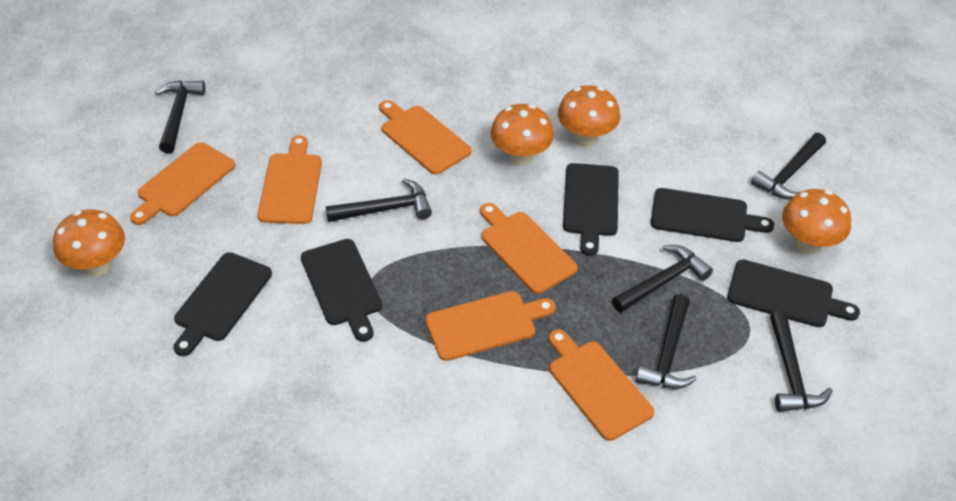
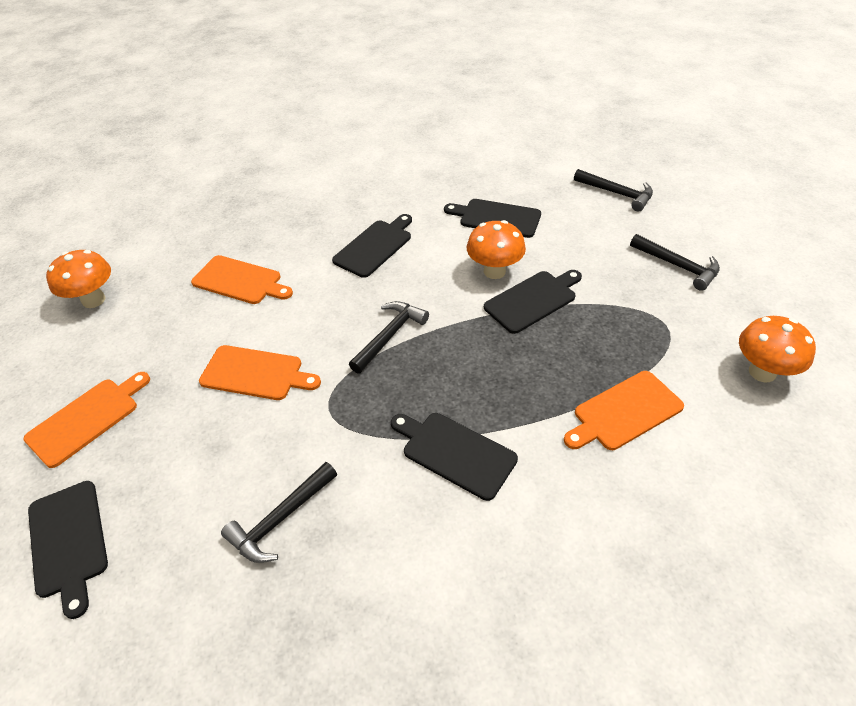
black hammer: 6 -> 4
orange cutting board: 6 -> 4
orange mushroom: 4 -> 3

